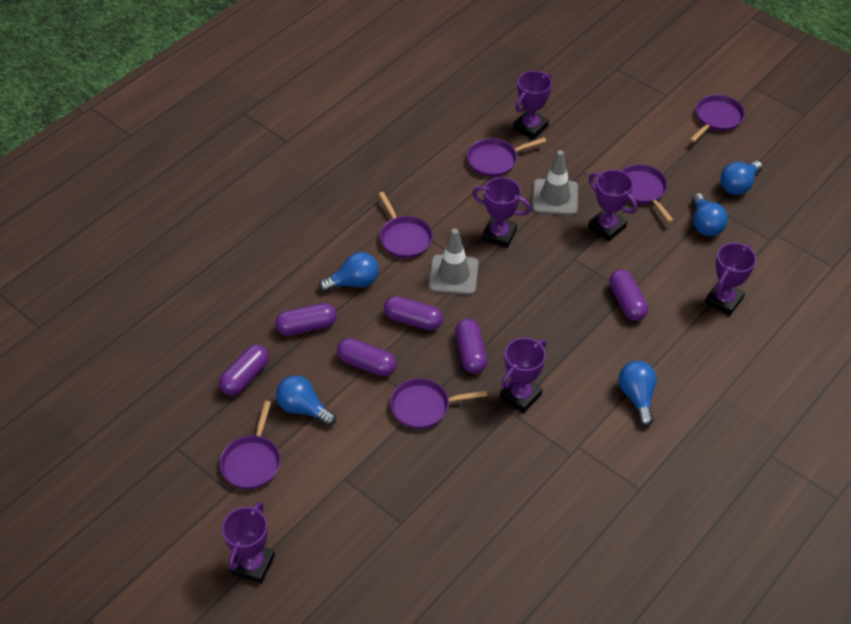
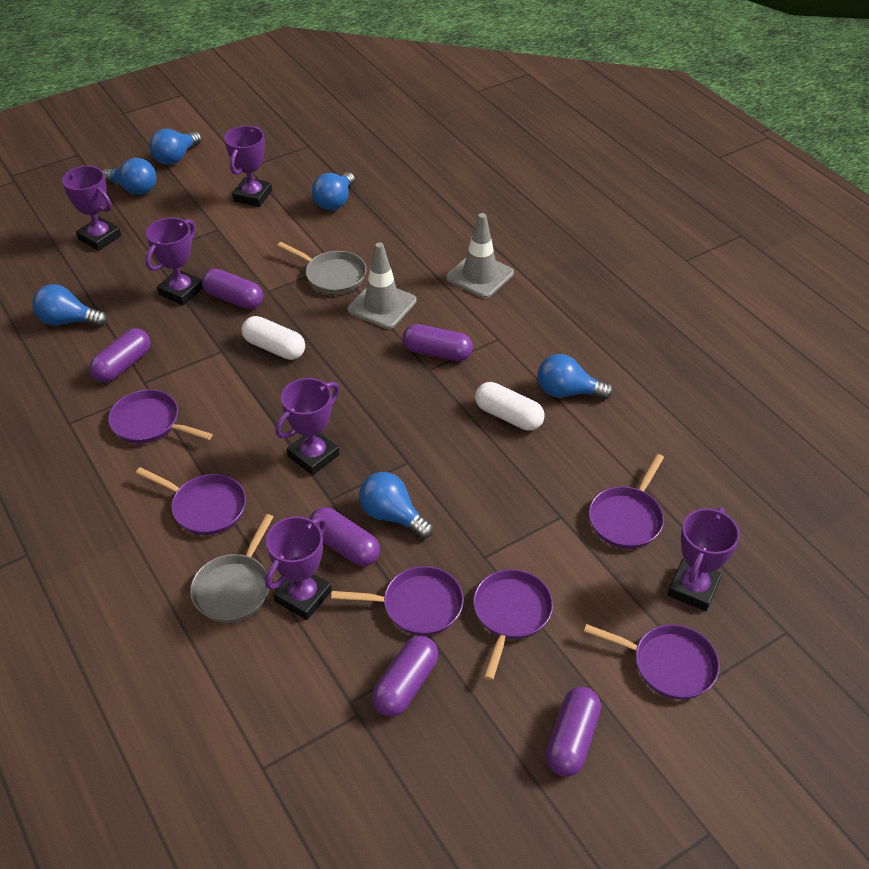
blue light bulb: 5 -> 6
grey pan: 0 -> 2
white capsule: 0 -> 2

